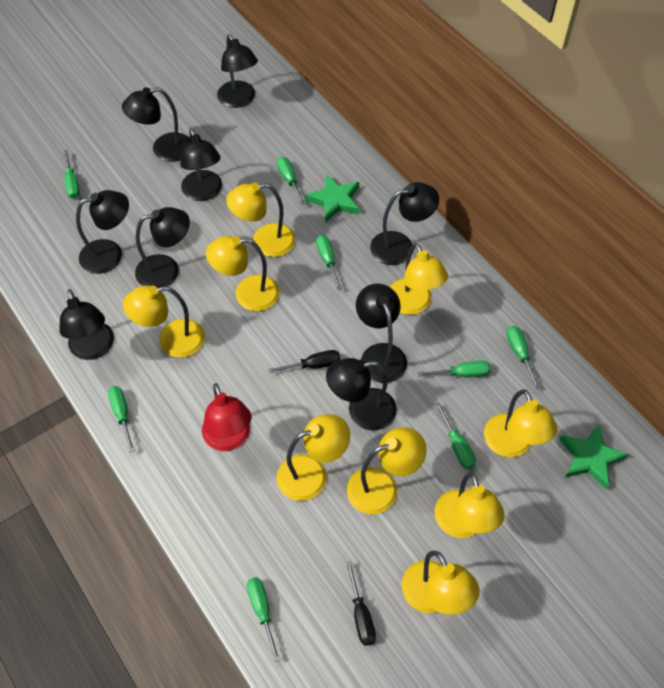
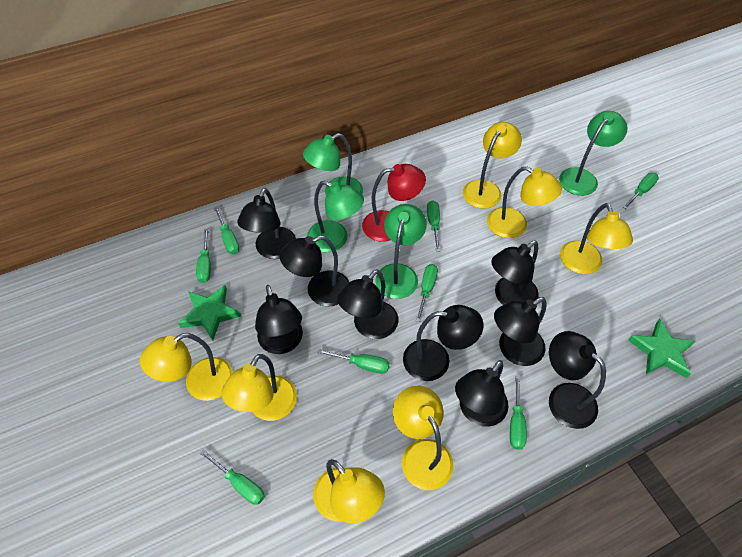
black screwdriver: 2 -> 0
green lamp: 0 -> 4
yellow lamp: 9 -> 7

